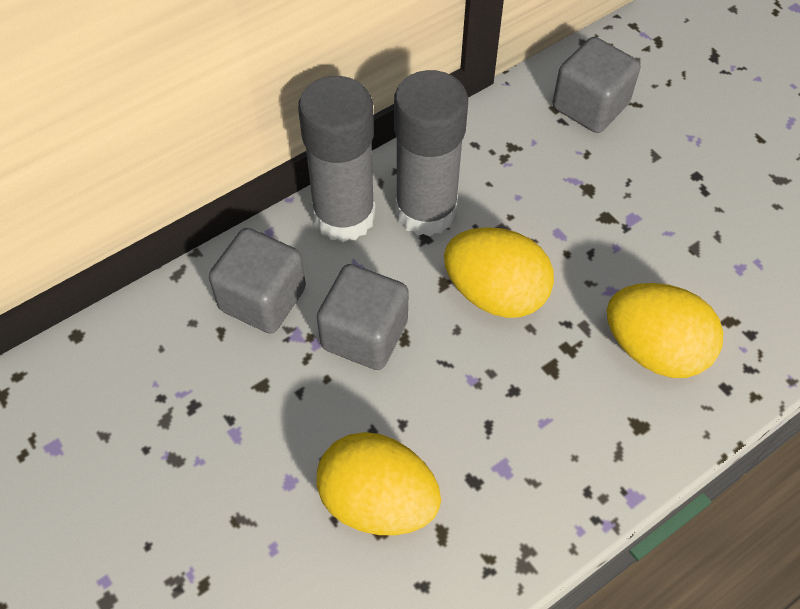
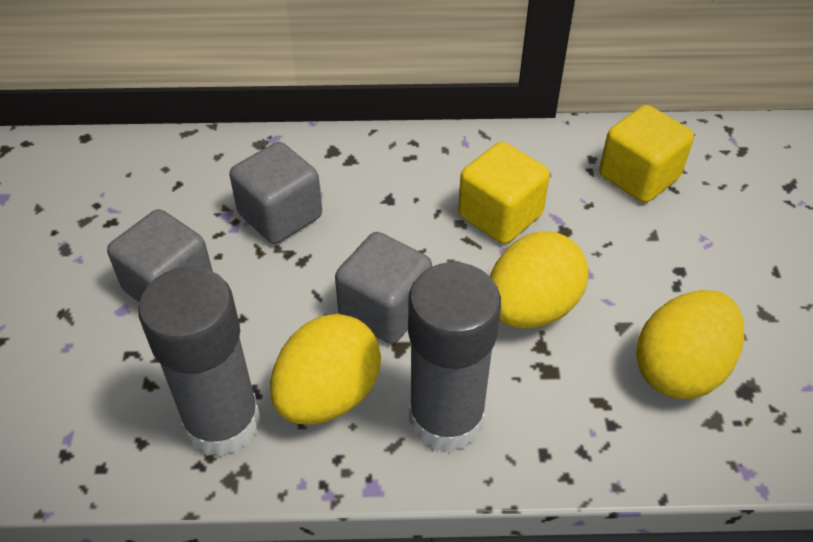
yellow cube: 0 -> 2

